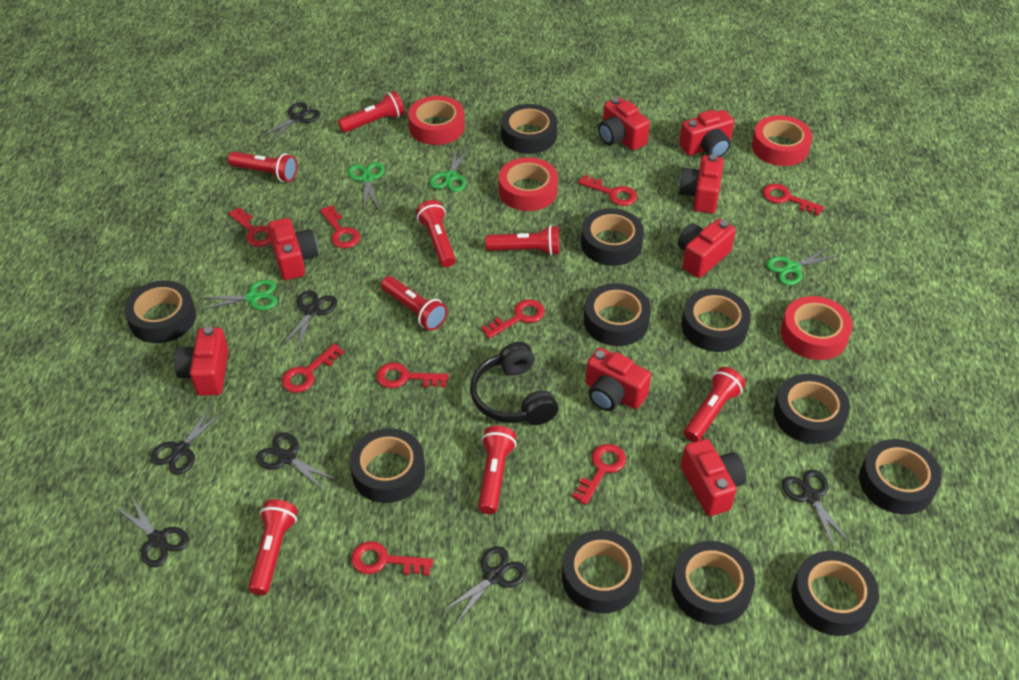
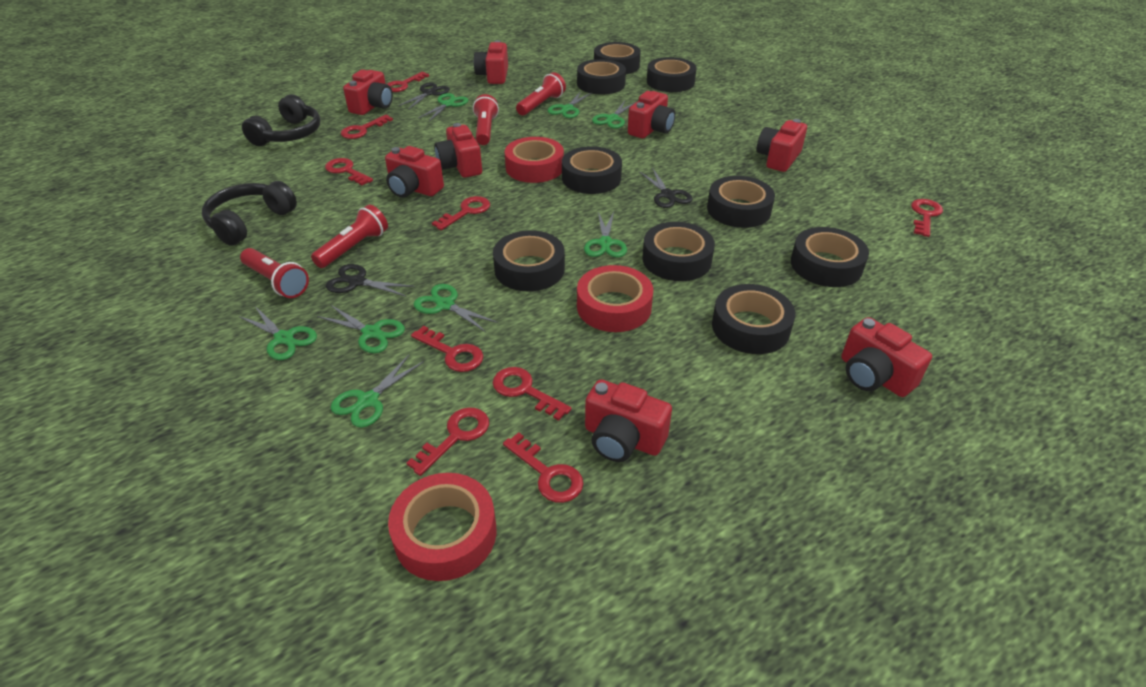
black headphones: 1 -> 2
black scissors: 7 -> 3
black tape: 11 -> 9
green scissors: 4 -> 8
red flashlight: 8 -> 4
red tape: 4 -> 3

